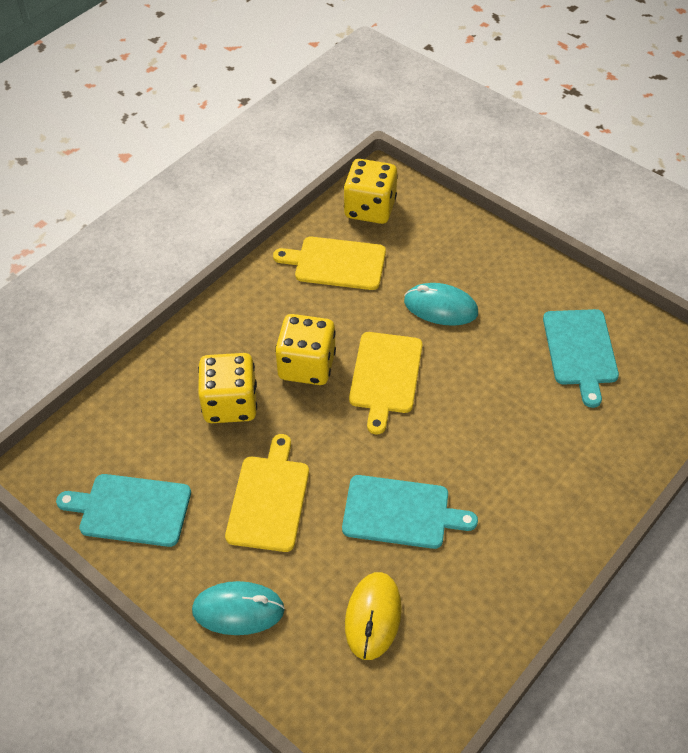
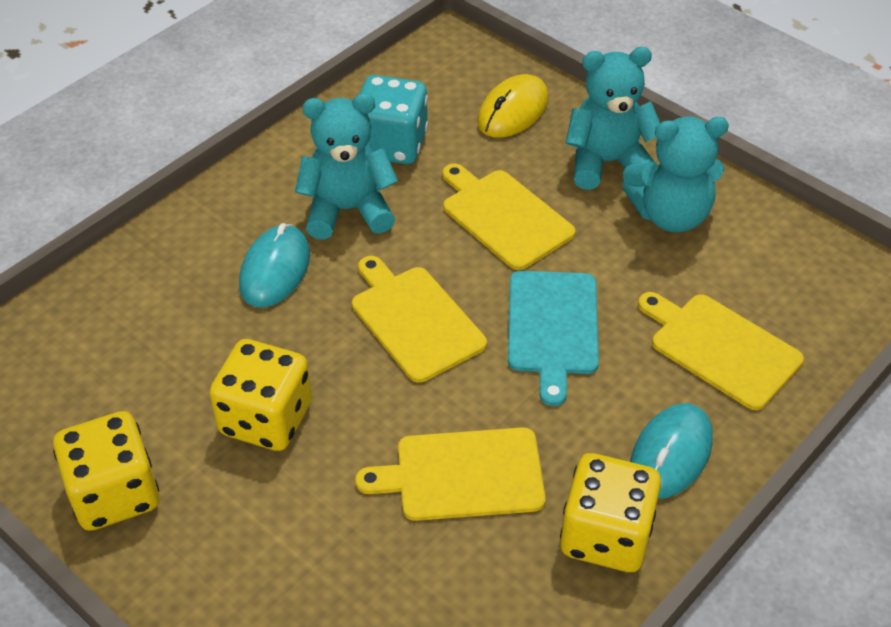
turquoise cutting board: 3 -> 1
turquoise dice: 0 -> 1
turquoise teddy bear: 0 -> 3
yellow cutting board: 3 -> 4

